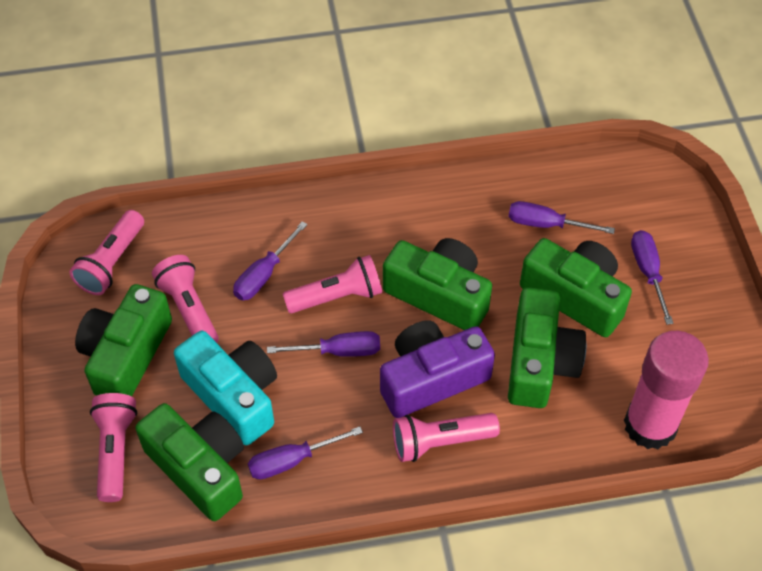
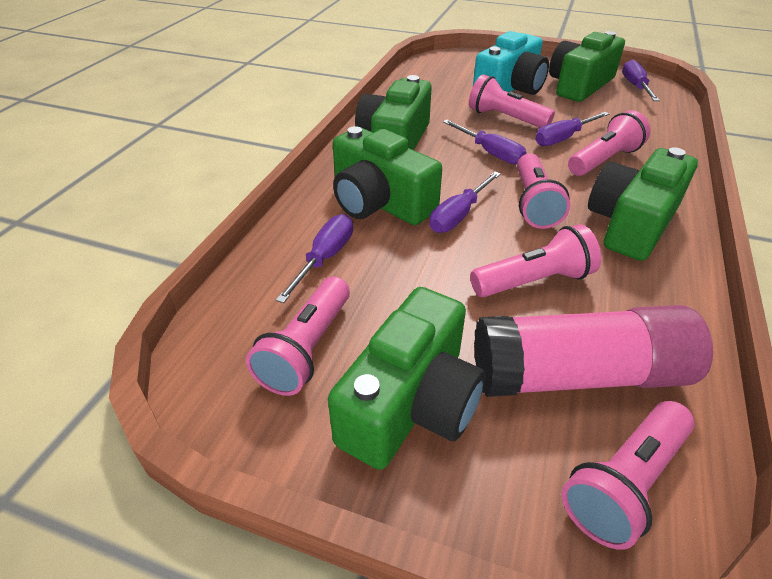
pink flashlight: 5 -> 6
purple camera: 1 -> 0

